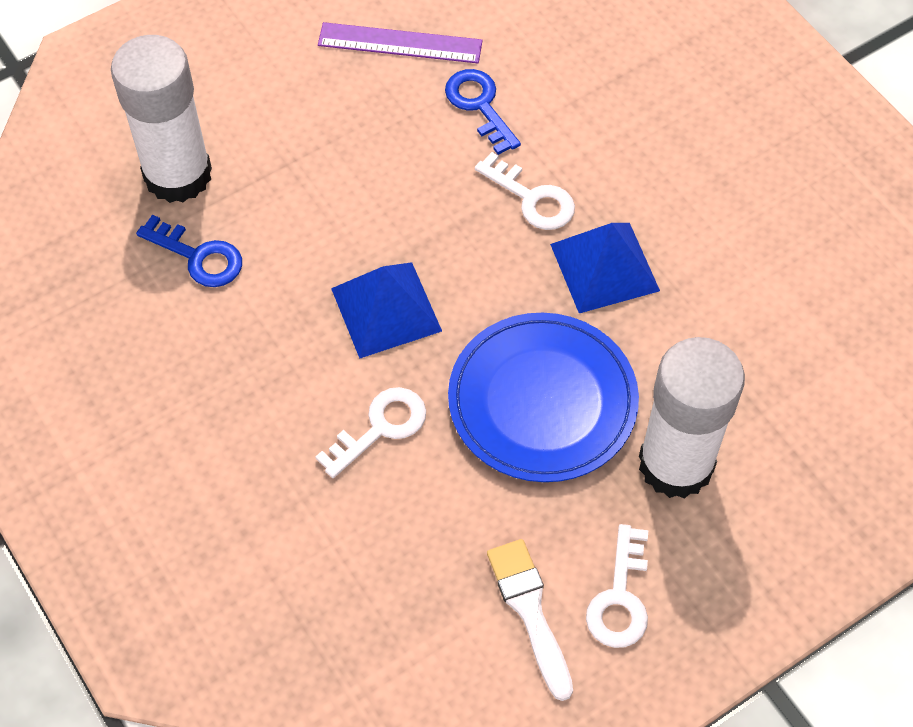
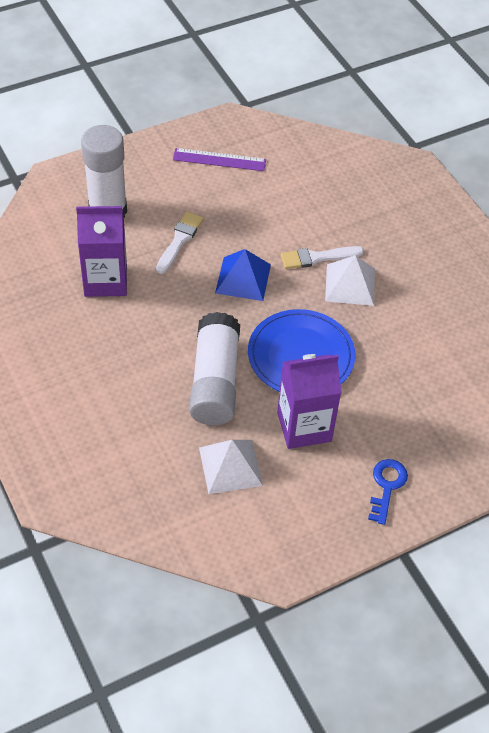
blue key: 2 -> 1
blue pyramid: 2 -> 1
purple carton: 0 -> 2
white brush: 1 -> 2
white key: 3 -> 0
white pyramid: 0 -> 2

